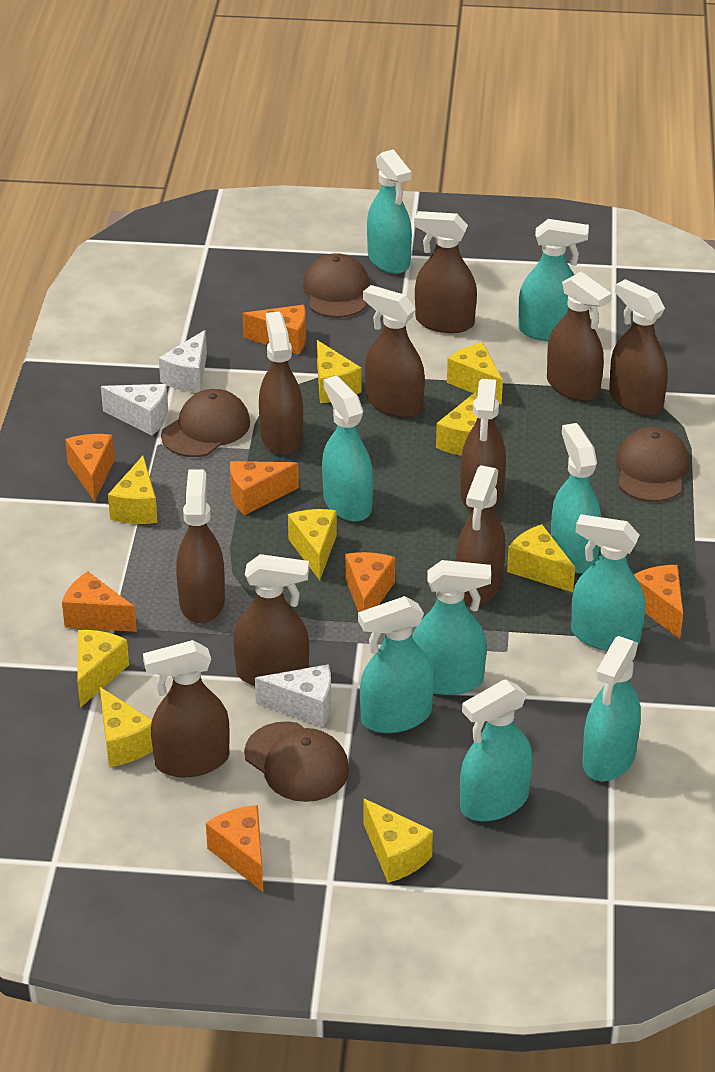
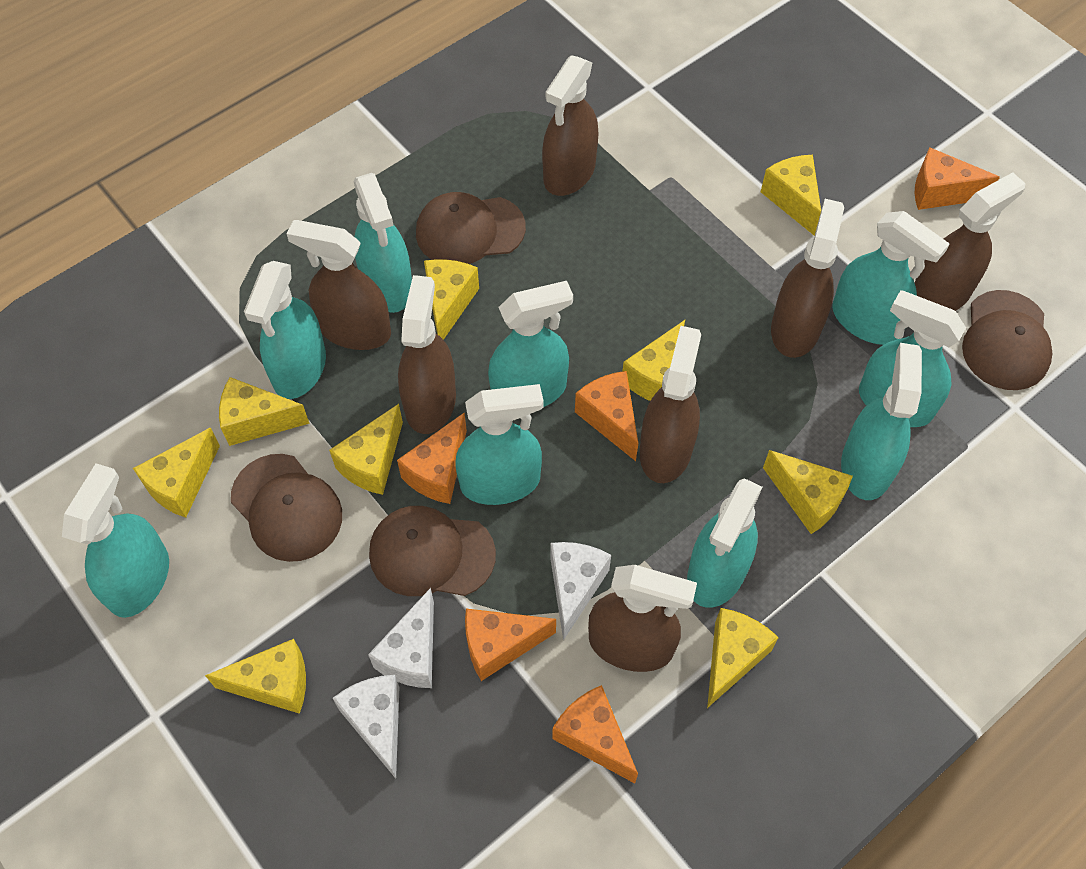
brown spray bottle: 10 -> 7
orange cheese: 7 -> 5

